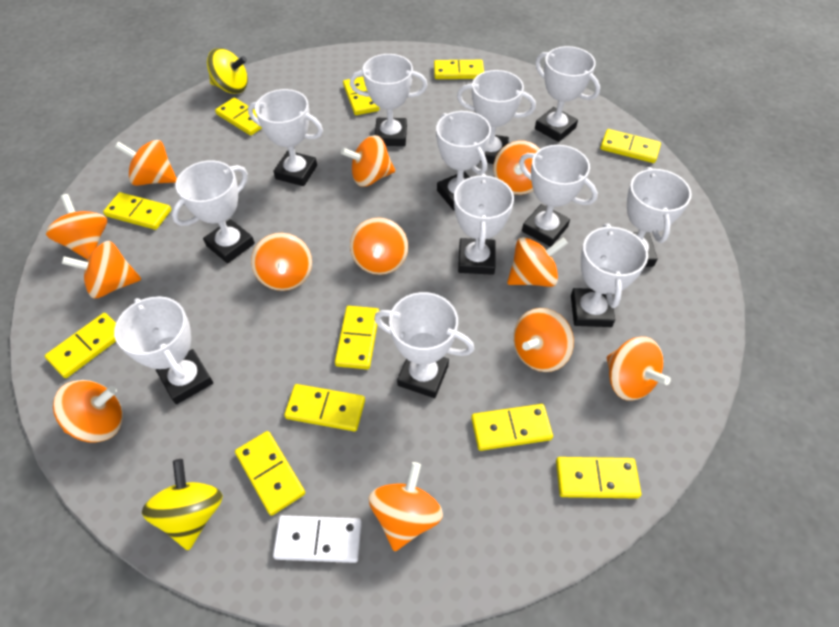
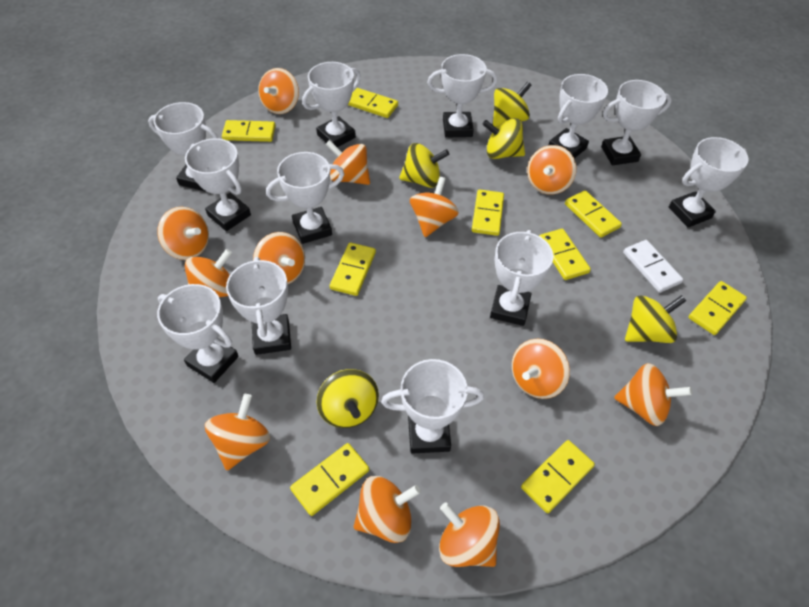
yellow domino: 11 -> 9
yellow spinning top: 2 -> 5

